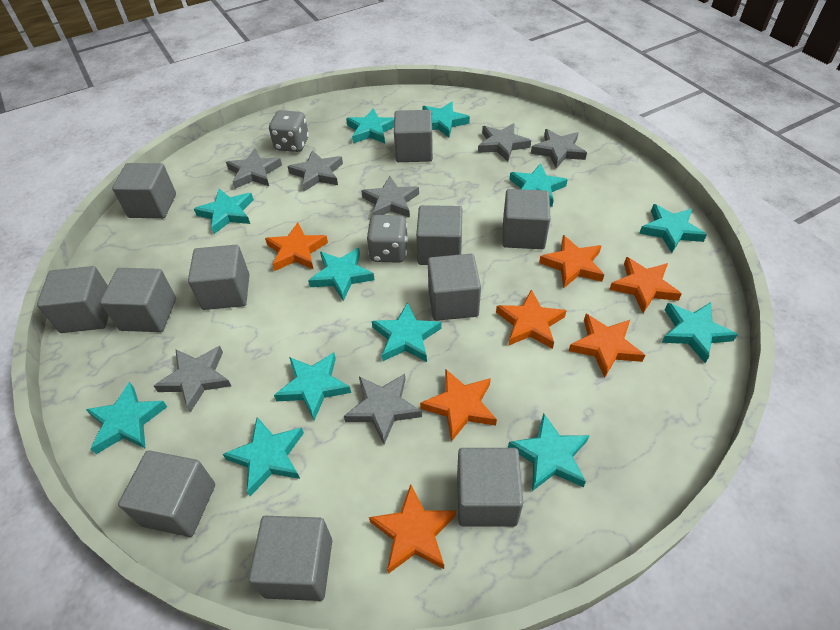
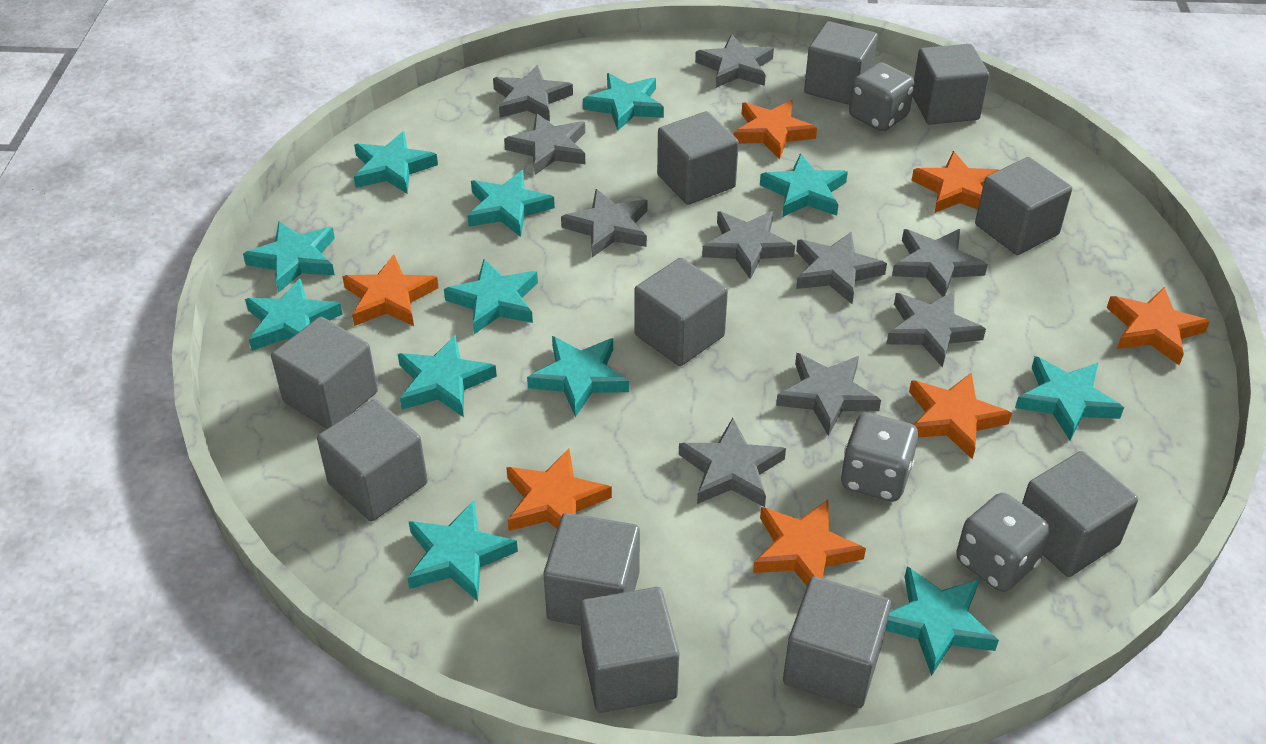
grey dice: 2 -> 3
grey star: 7 -> 10

